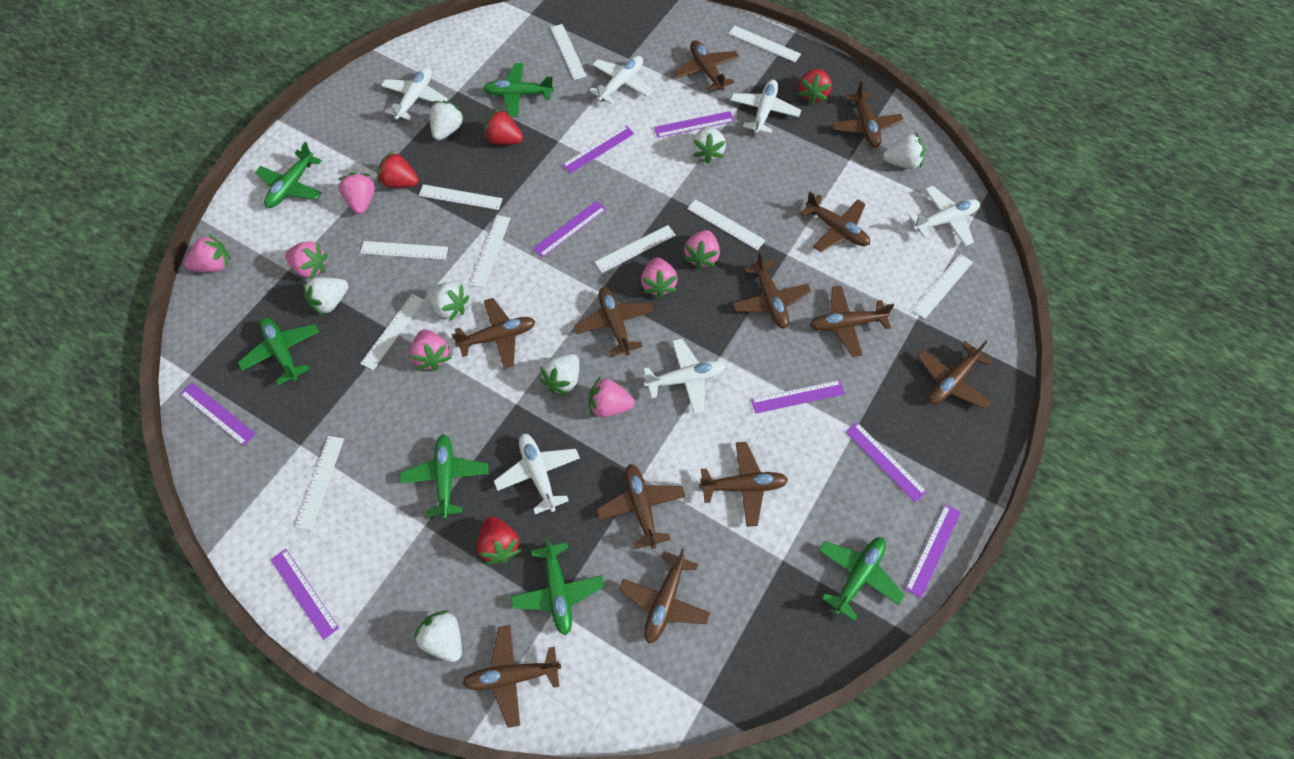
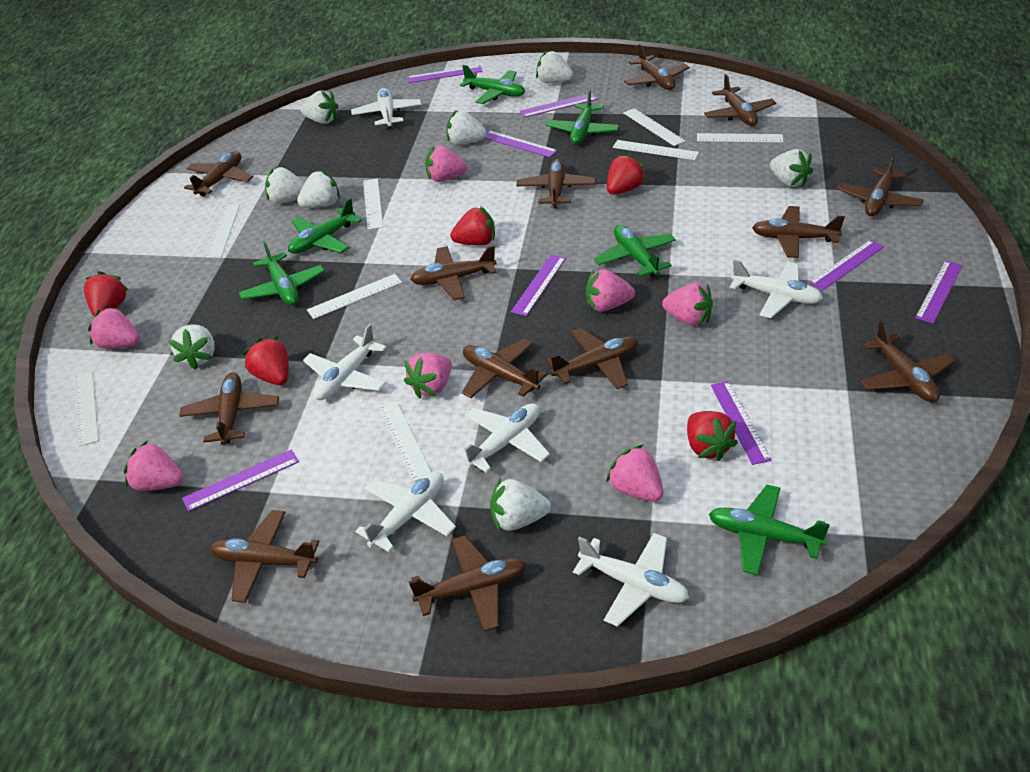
brown plane: 12 -> 13
red strawberry: 4 -> 5
white ruler: 10 -> 8
white strawberry: 7 -> 8

